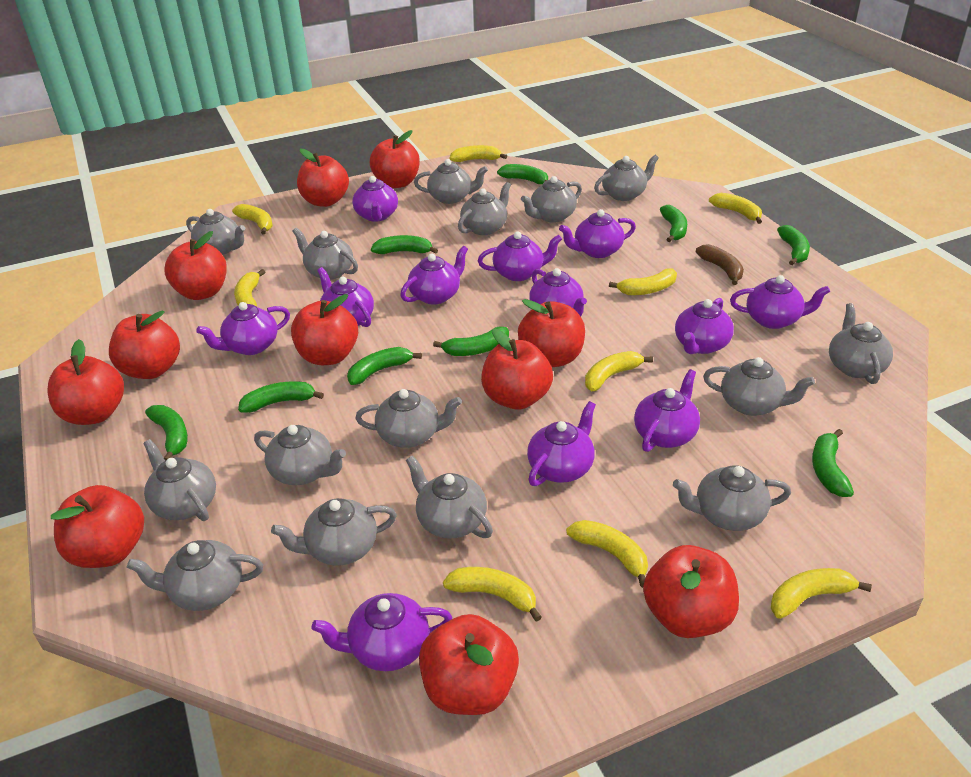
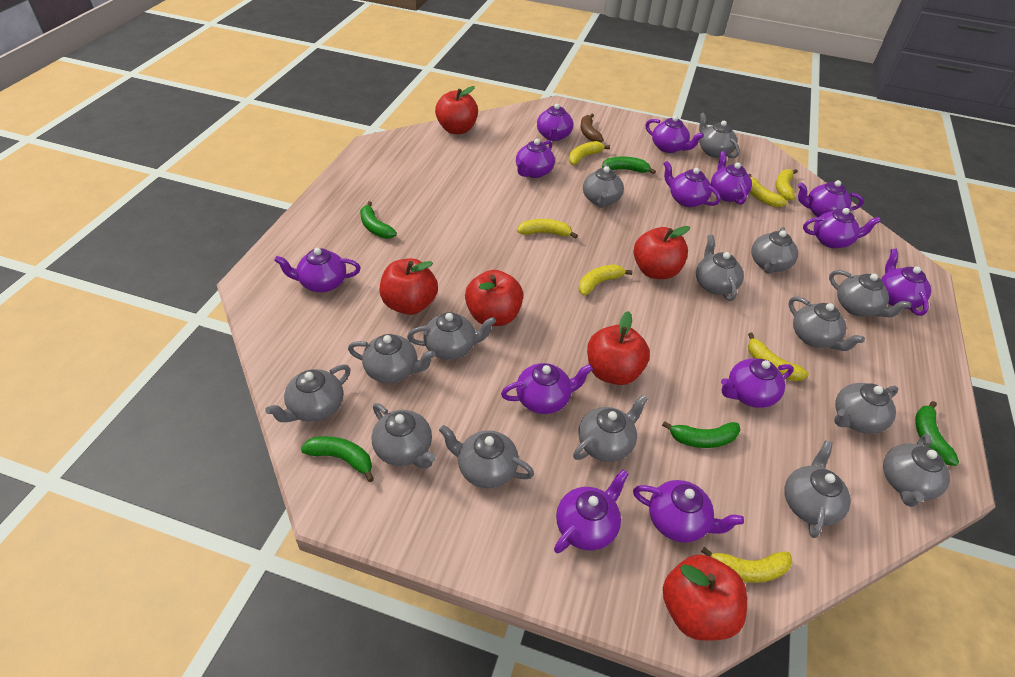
green banana: 9 -> 5
purple teapot: 12 -> 13
red apple: 11 -> 6
yellow banana: 9 -> 7

